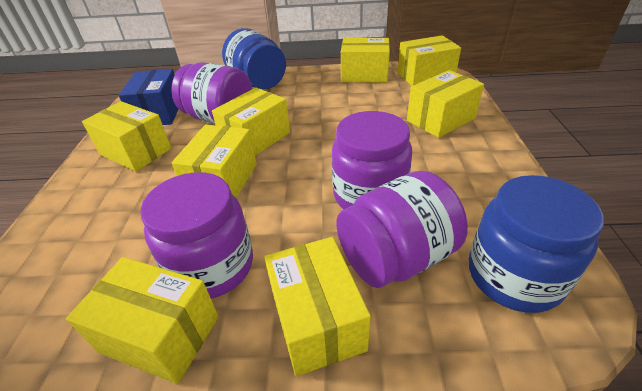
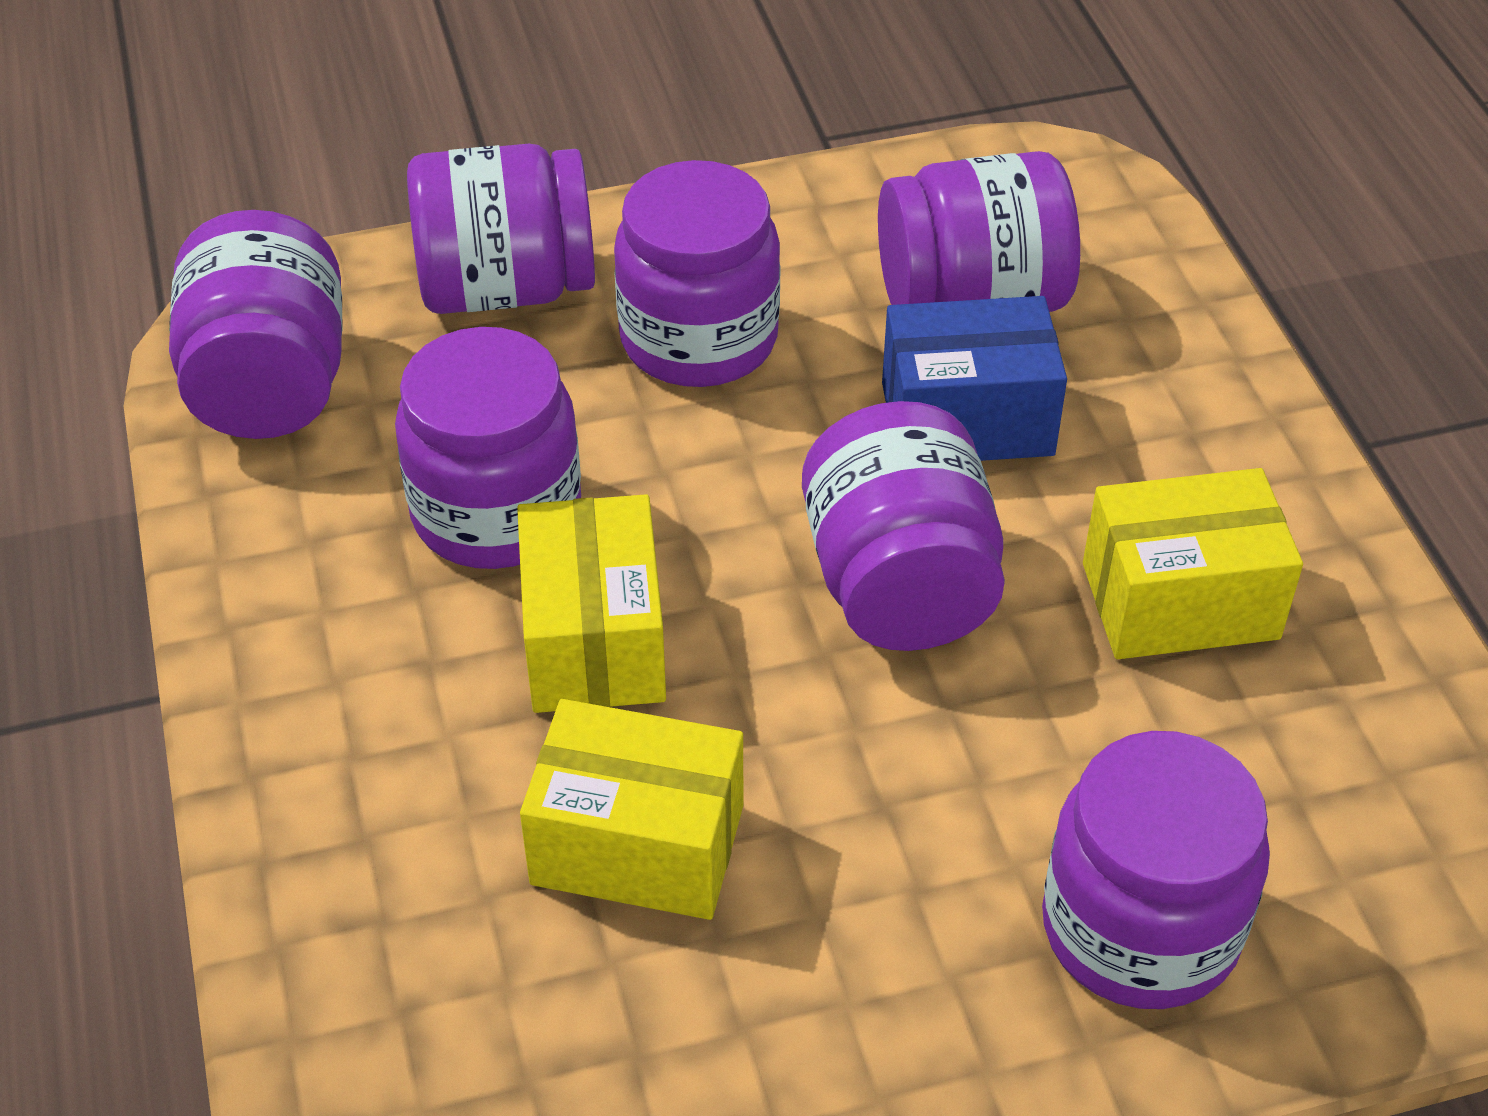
blue jar: 2 -> 0
purple jar: 4 -> 7
yellow box: 8 -> 3

